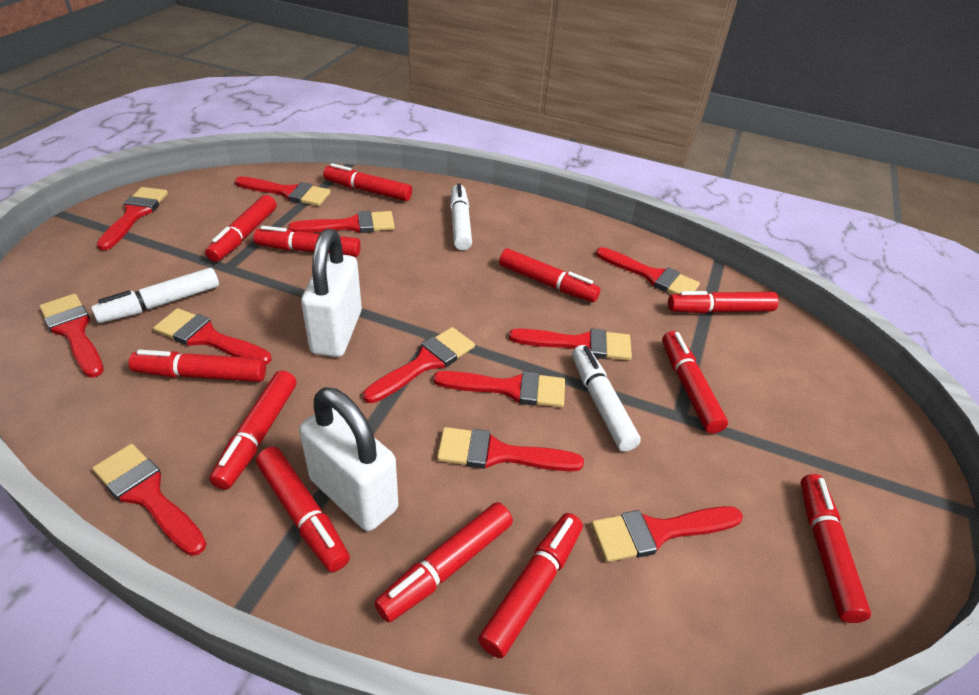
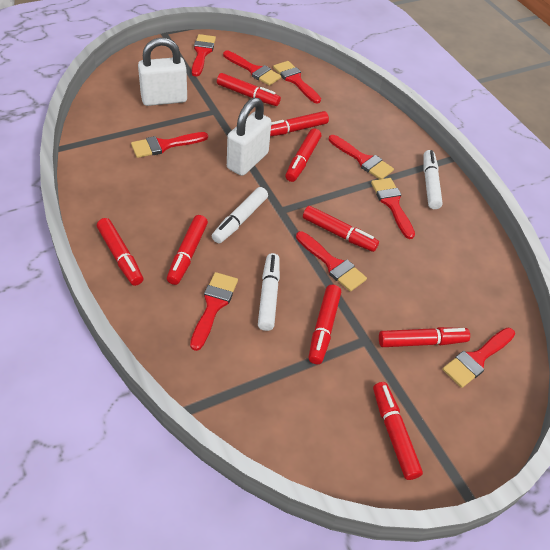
red brush: 12 -> 9
red marker: 12 -> 9

